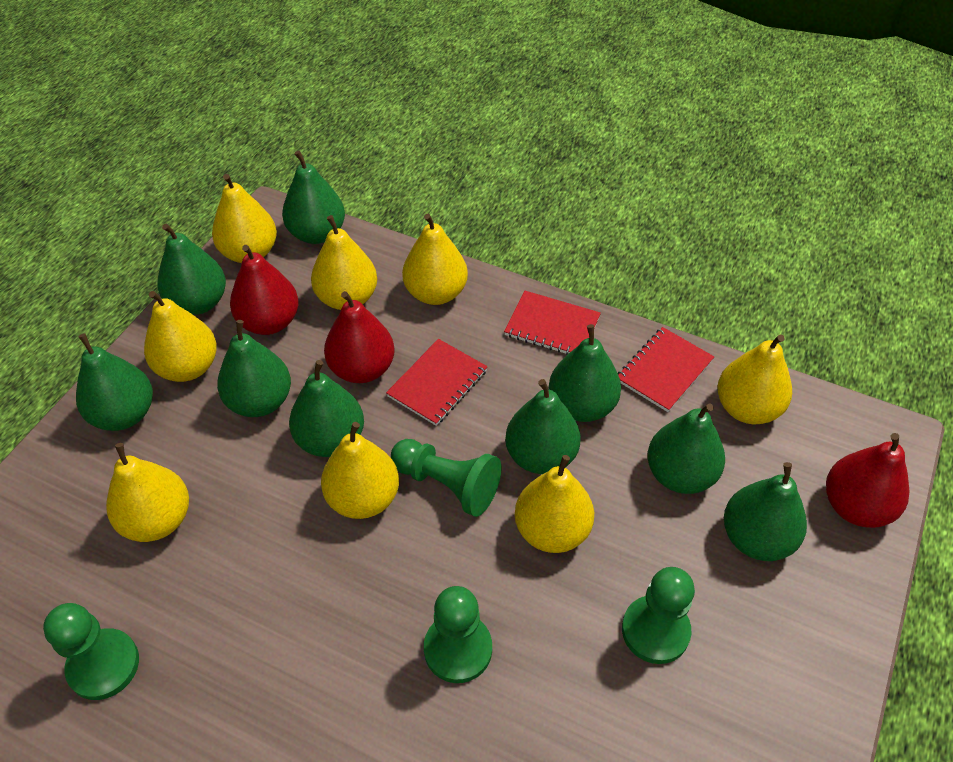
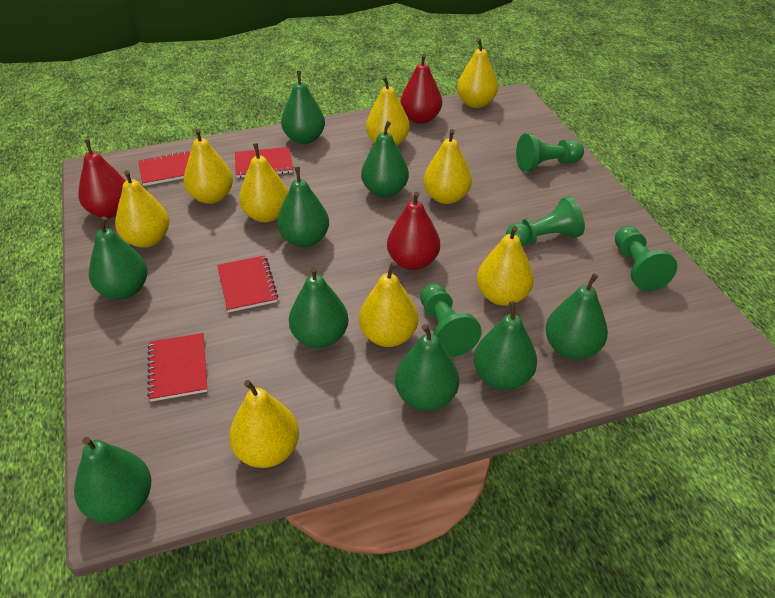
red notebook: 3 -> 4
yellow pear: 8 -> 9

